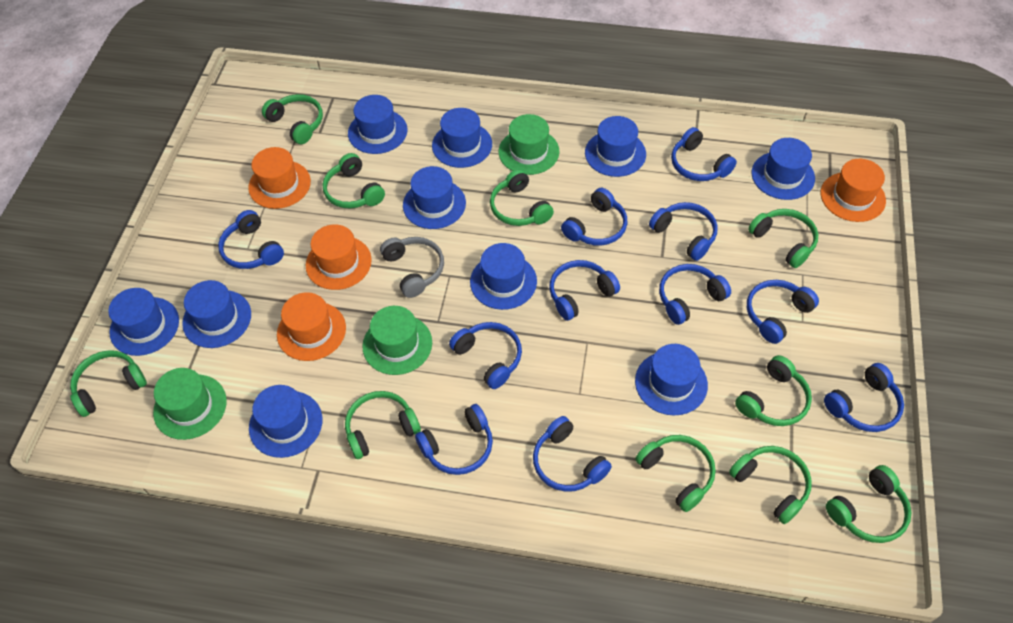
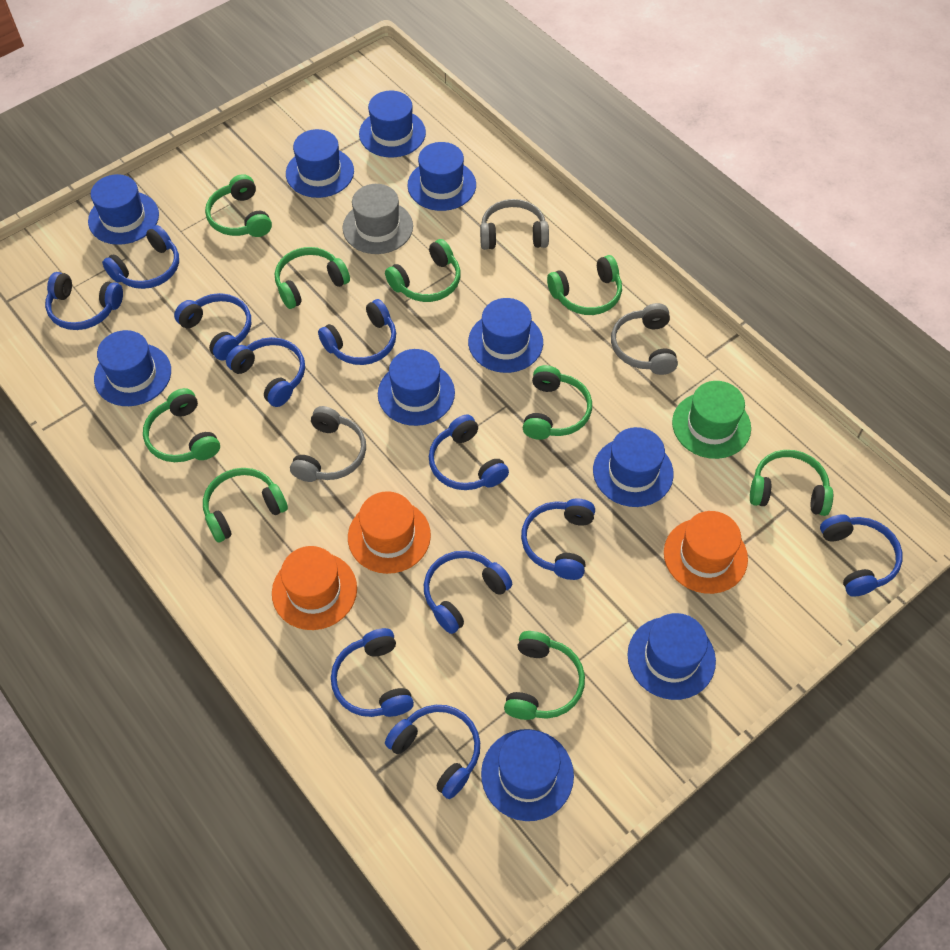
green hat: 3 -> 1
green headphones: 10 -> 9
grey hat: 0 -> 1
grey headphones: 1 -> 3
orange hat: 4 -> 3

